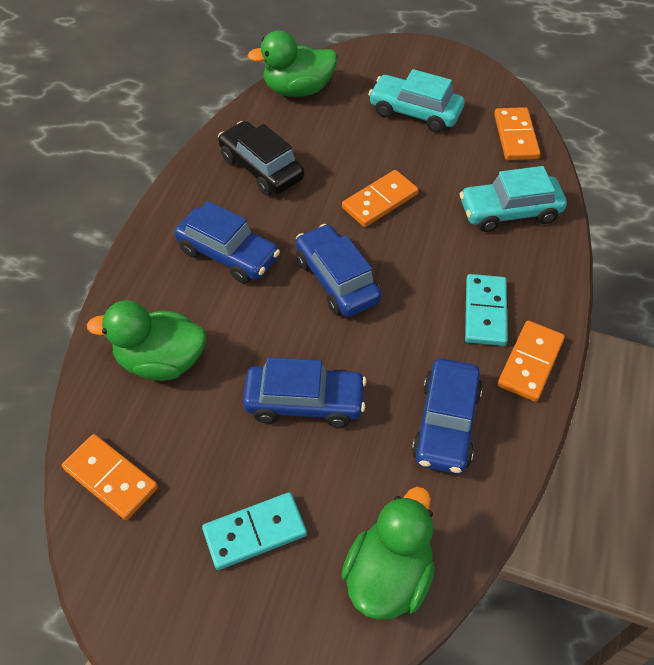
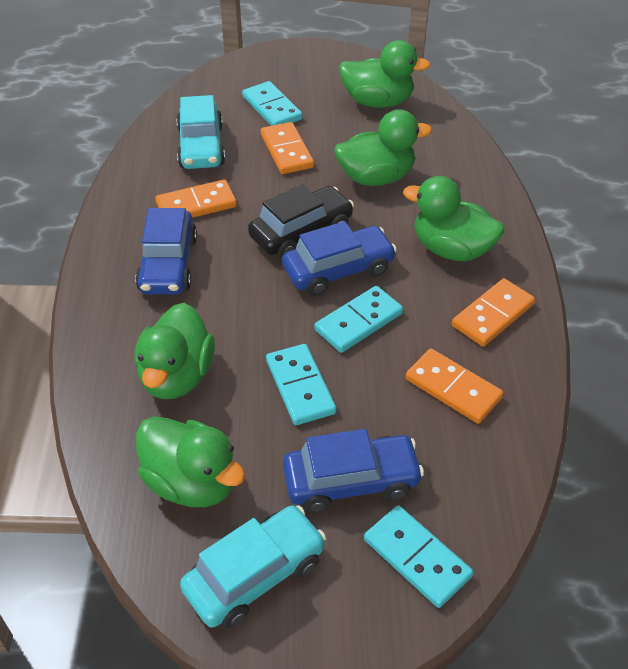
blue car: 4 -> 3
green duck: 3 -> 5
turquoise domino: 2 -> 4

